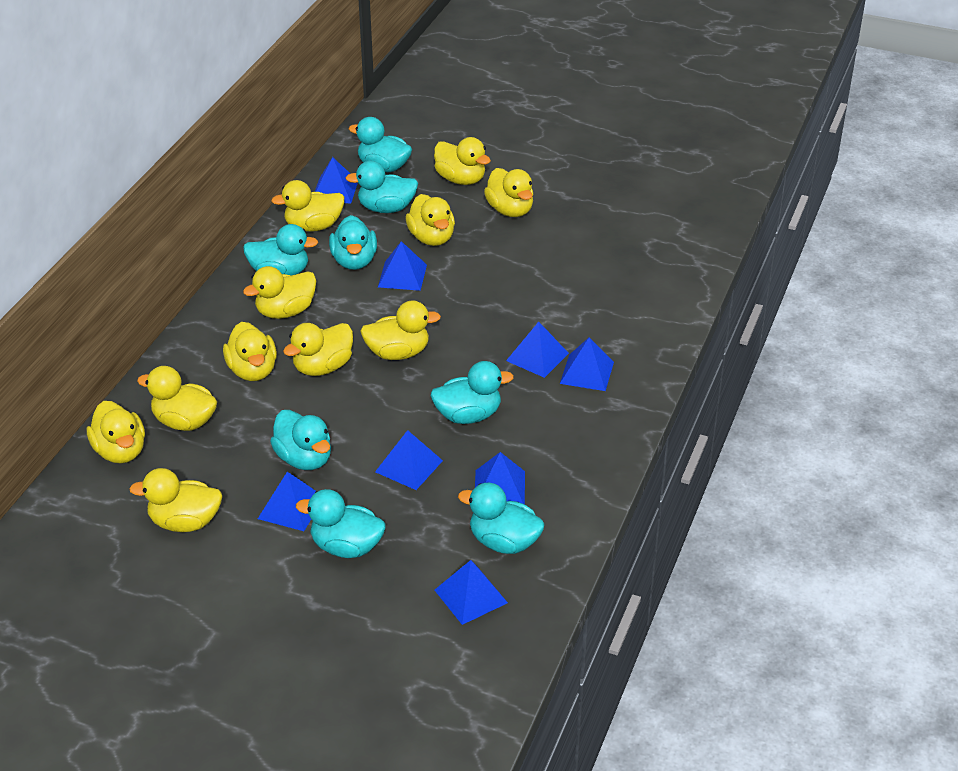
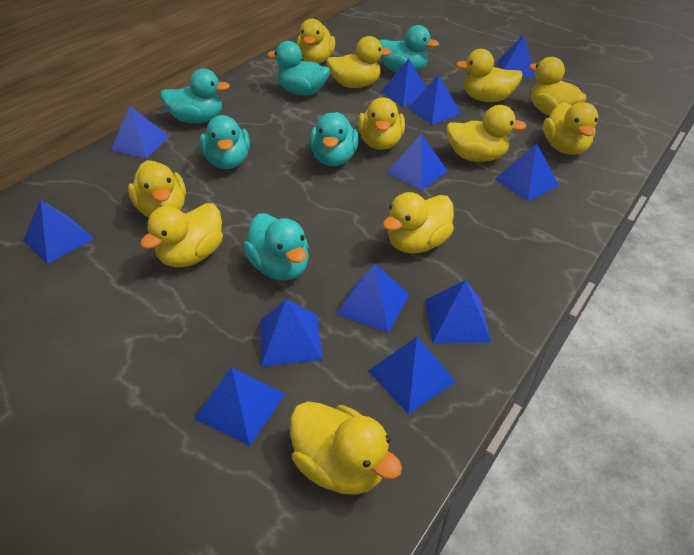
blue pyramid: 8 -> 12
turquoise duck: 8 -> 6

